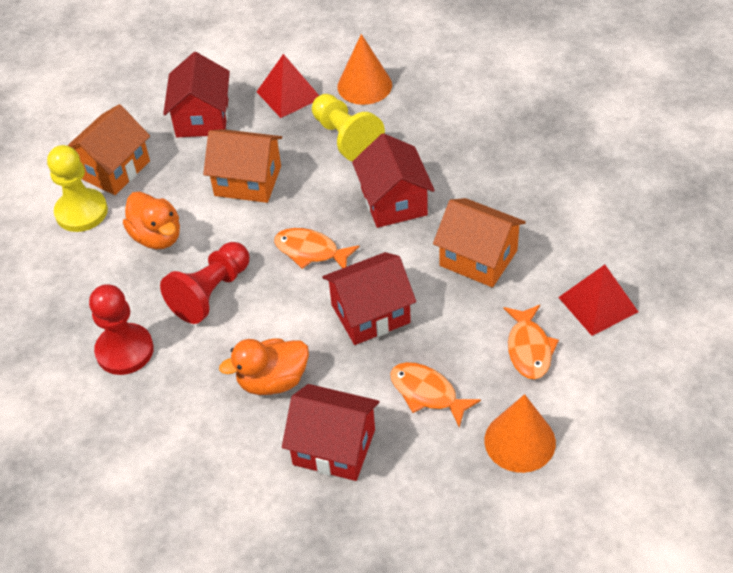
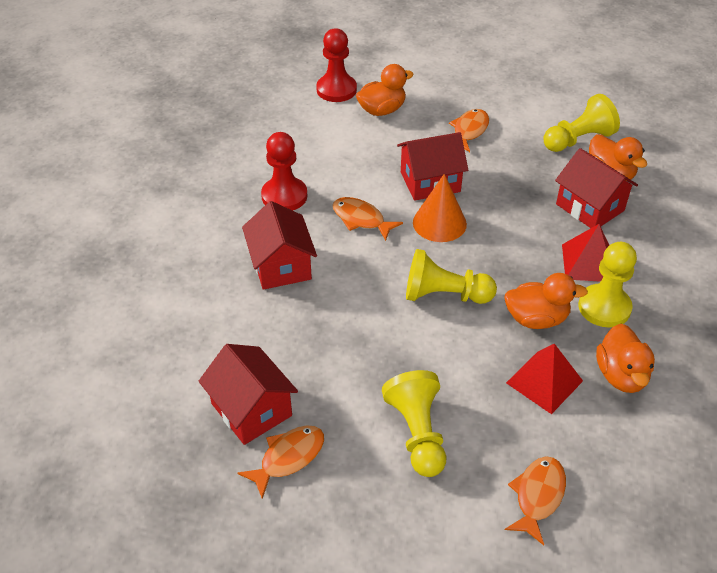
orange cone: 2 -> 1
orange duck: 2 -> 4
orange fish: 3 -> 4
orange house: 3 -> 0
yellow pawn: 2 -> 4

